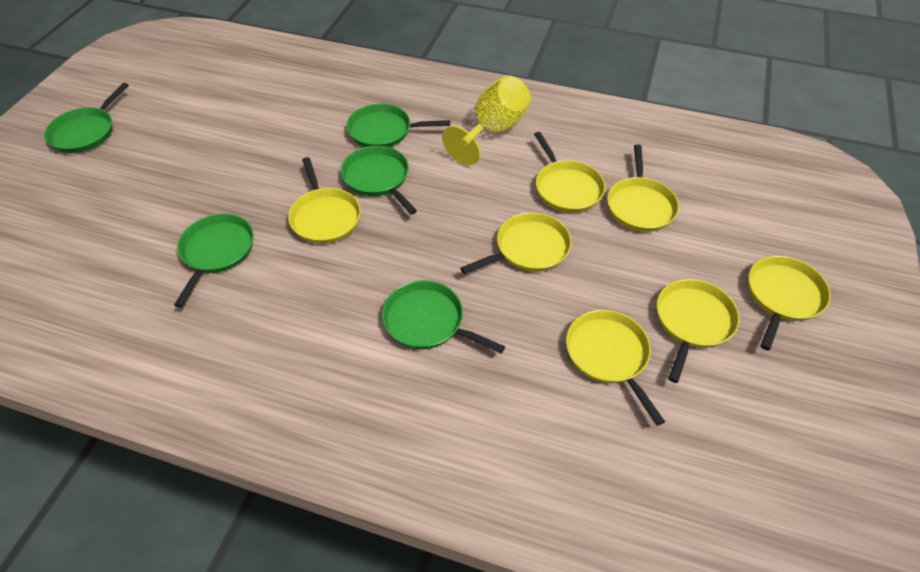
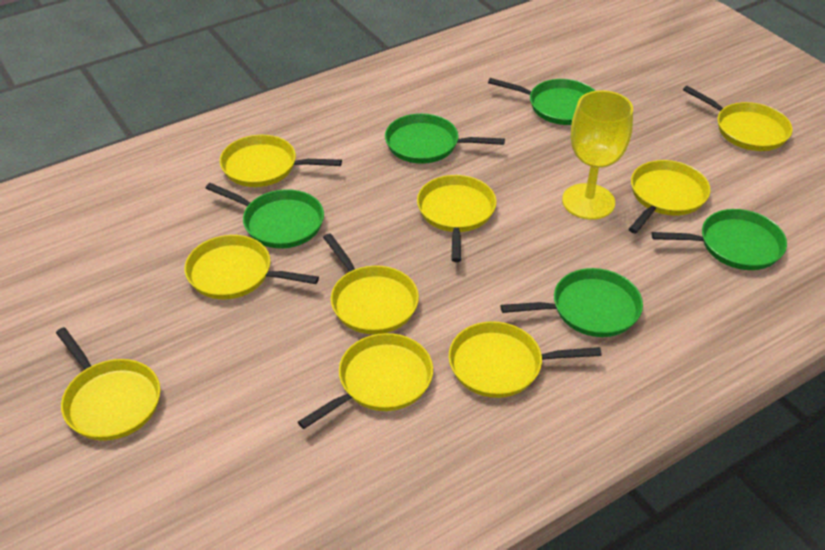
yellow pan: 7 -> 9

